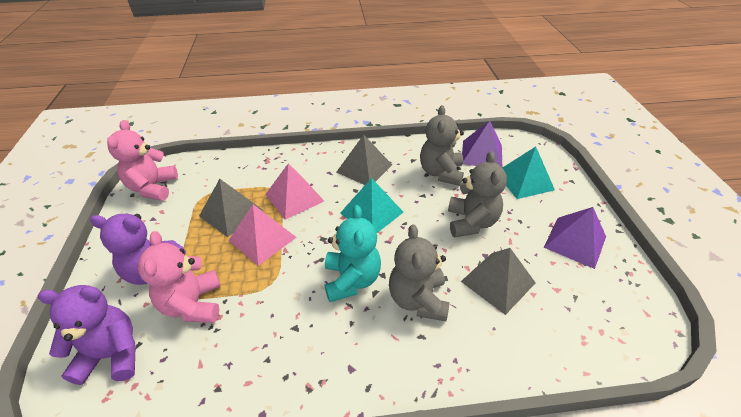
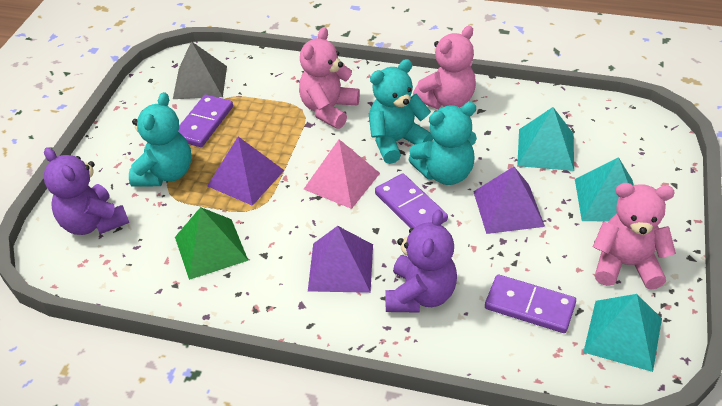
green pyramid: 0 -> 1
grey pyramid: 3 -> 1
grey teddy bear: 3 -> 0
pink pyramid: 2 -> 1
pink teddy bear: 2 -> 3
purple domino: 0 -> 3
purple pyramid: 2 -> 3
turquoise pyramid: 2 -> 3
turquoise teddy bear: 1 -> 3

